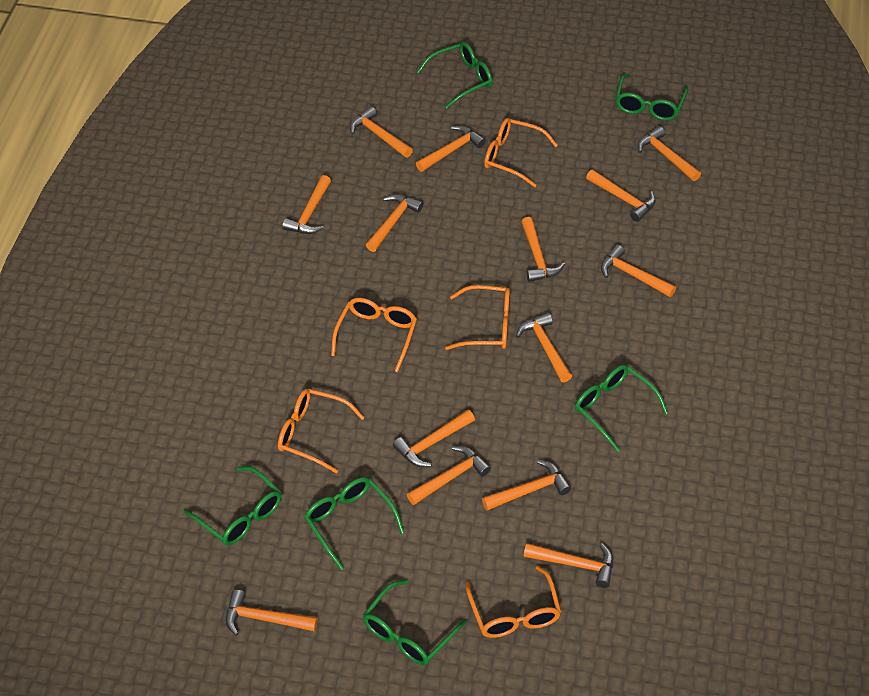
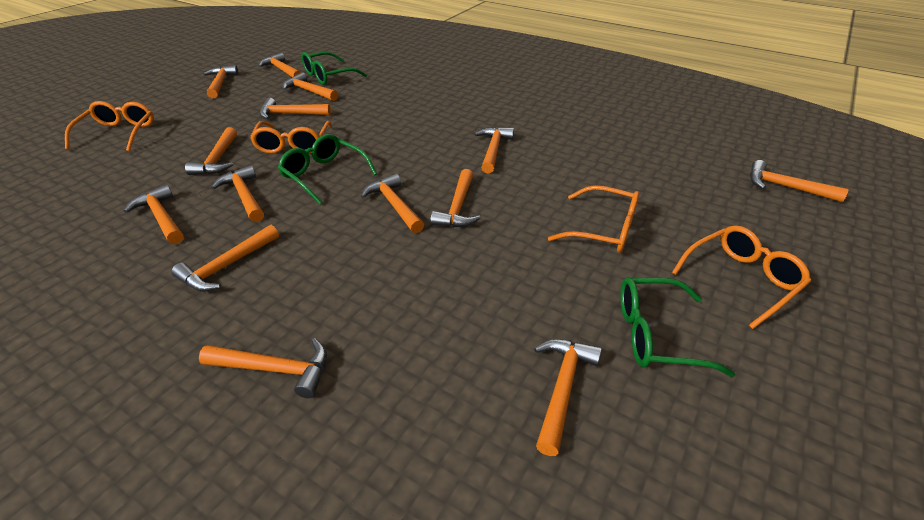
green glasses: 6 -> 3
orange glasses: 5 -> 4

